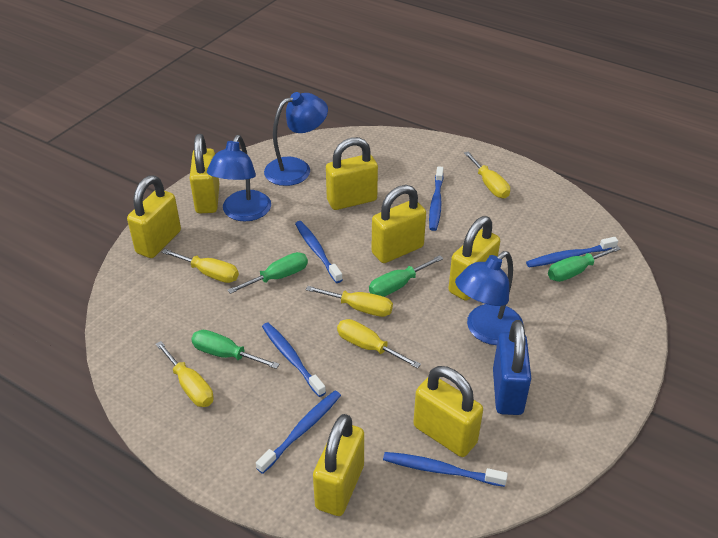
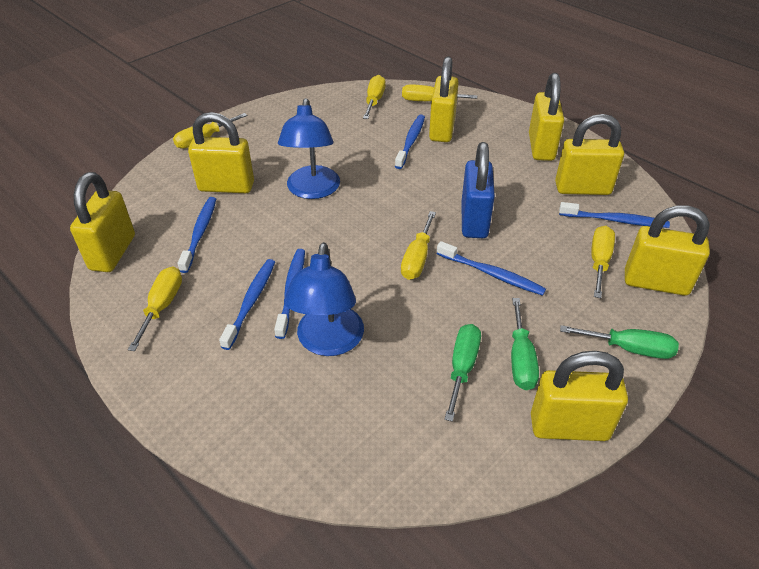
blue lamp: 3 -> 2
green screwdriver: 4 -> 3
yellow screwdriver: 5 -> 6

